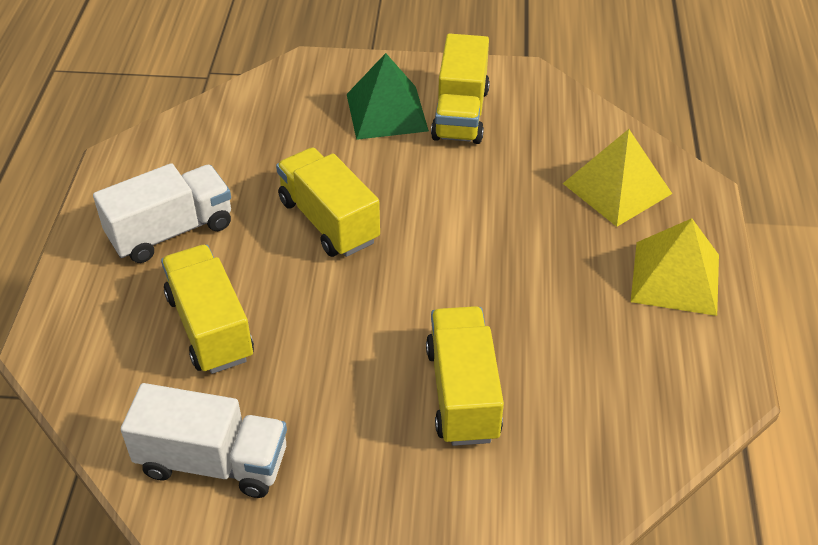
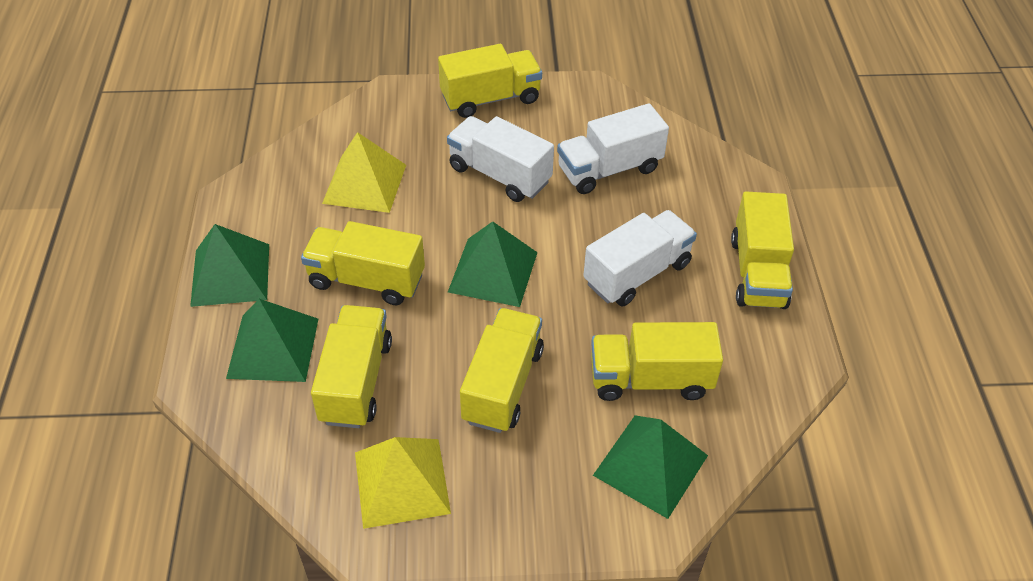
green pyramid: 1 -> 4
white truck: 2 -> 3
yellow truck: 4 -> 6

